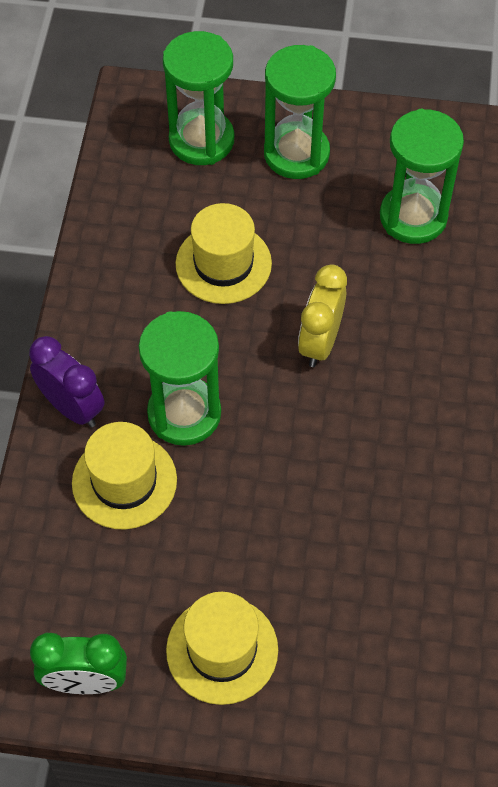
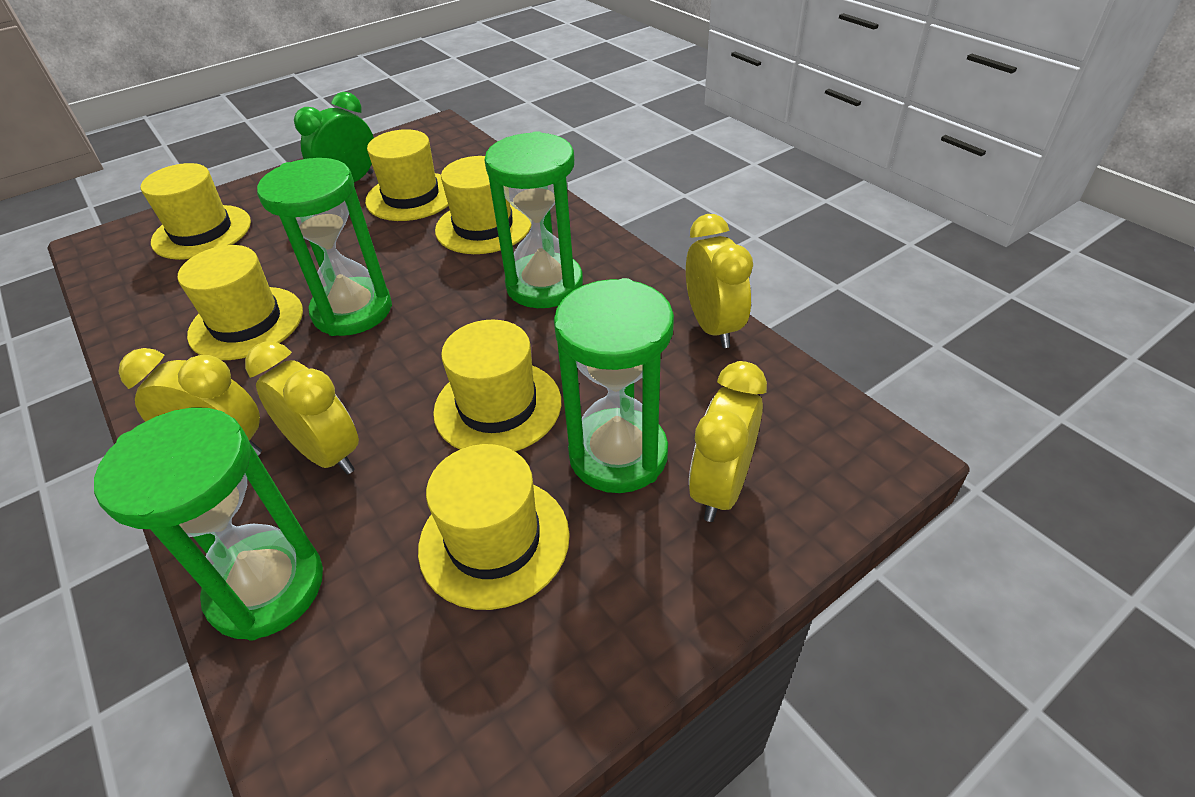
purple clock: 1 -> 0
yellow clock: 1 -> 4
yellow hat: 3 -> 6

